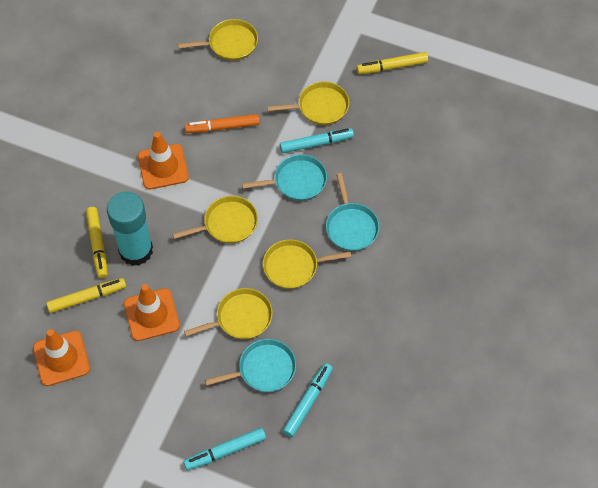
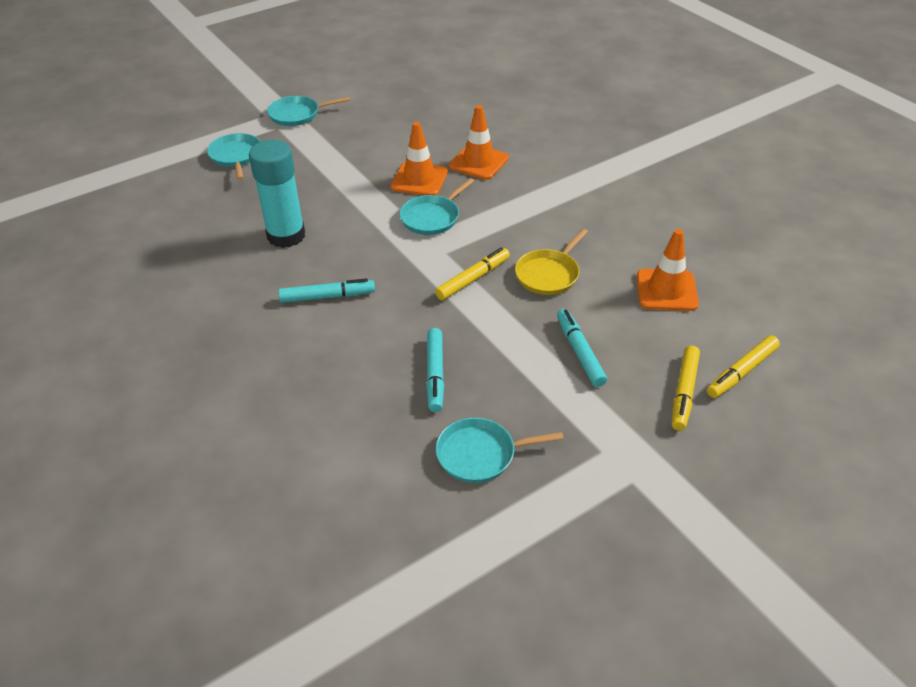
orange marker: 1 -> 0
turquoise pan: 3 -> 4
yellow pan: 5 -> 1

